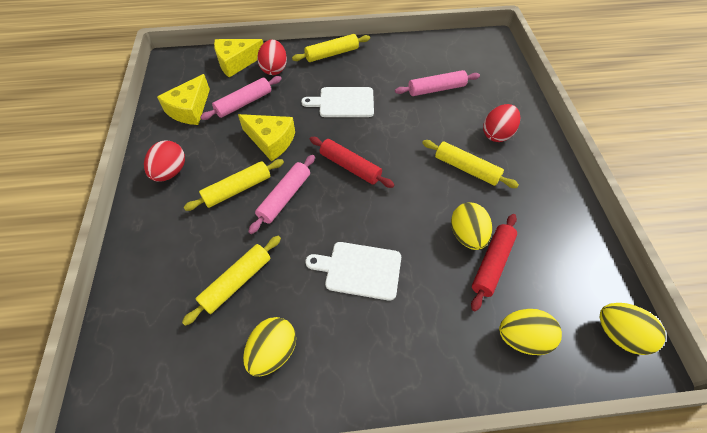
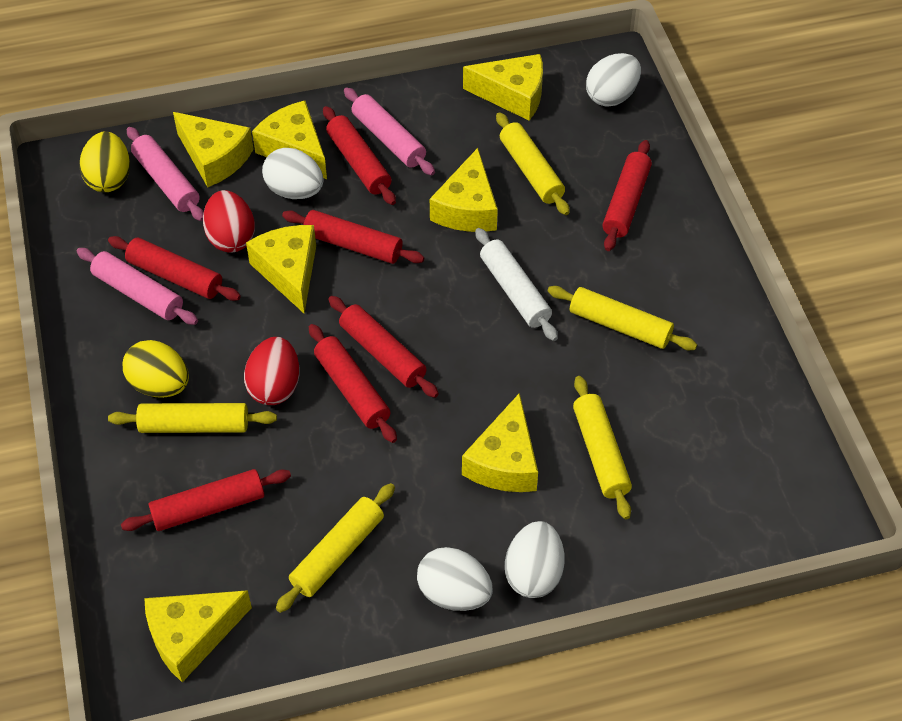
red egg: 3 -> 2
red rolling pin: 2 -> 7
white cutting board: 2 -> 0
white egg: 0 -> 4
white rolling pin: 0 -> 1
yellow cheese: 3 -> 7
yellow egg: 4 -> 2
yellow rolling pin: 4 -> 5

